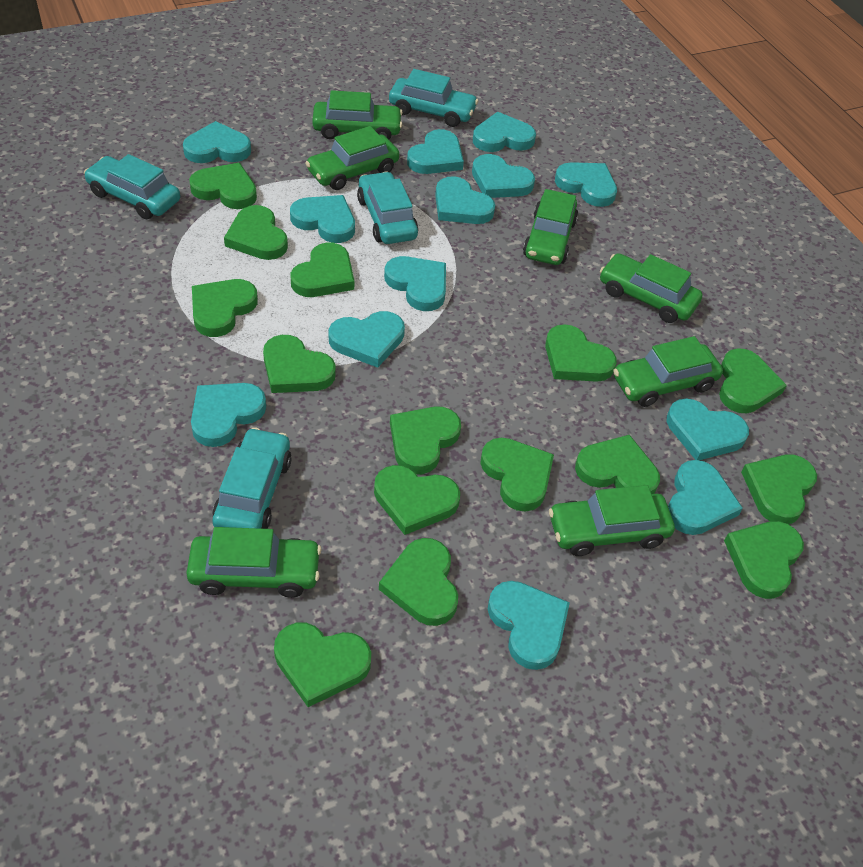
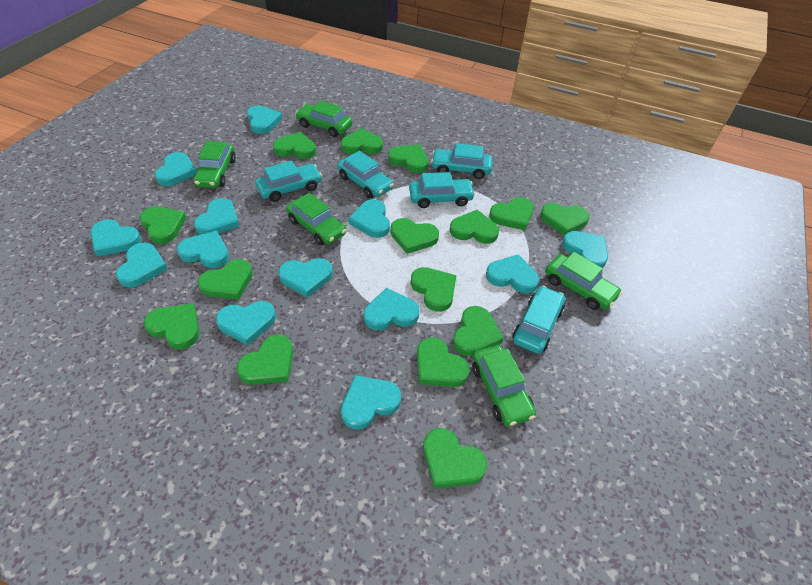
green car: 7 -> 5
turquoise car: 4 -> 5

